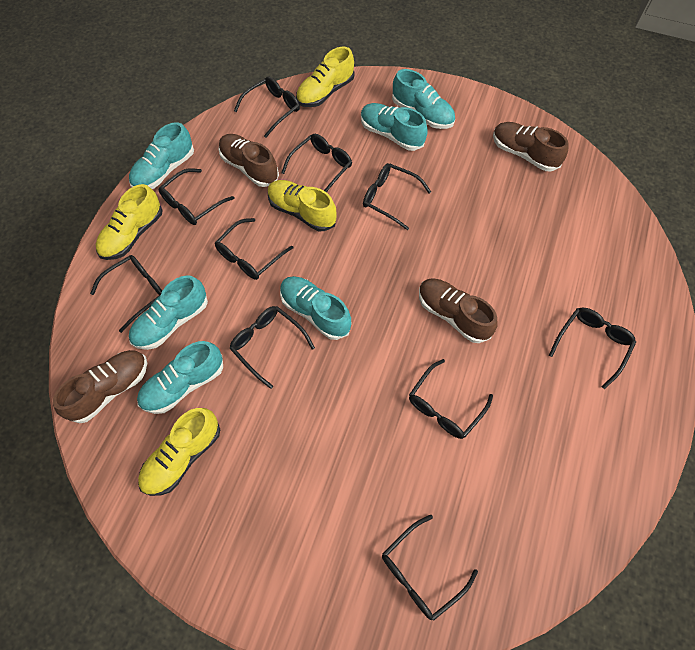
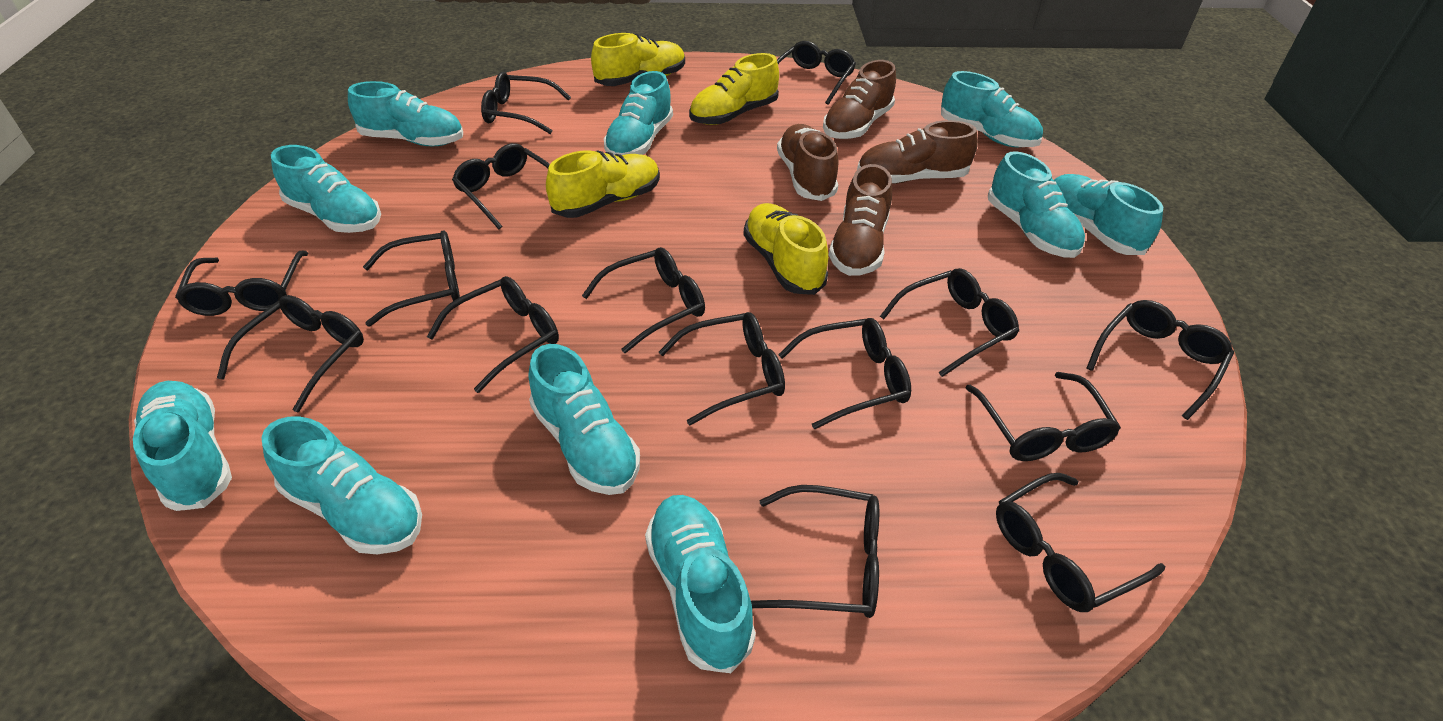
black glasses: 10 -> 15
turquoise shoe: 6 -> 10

